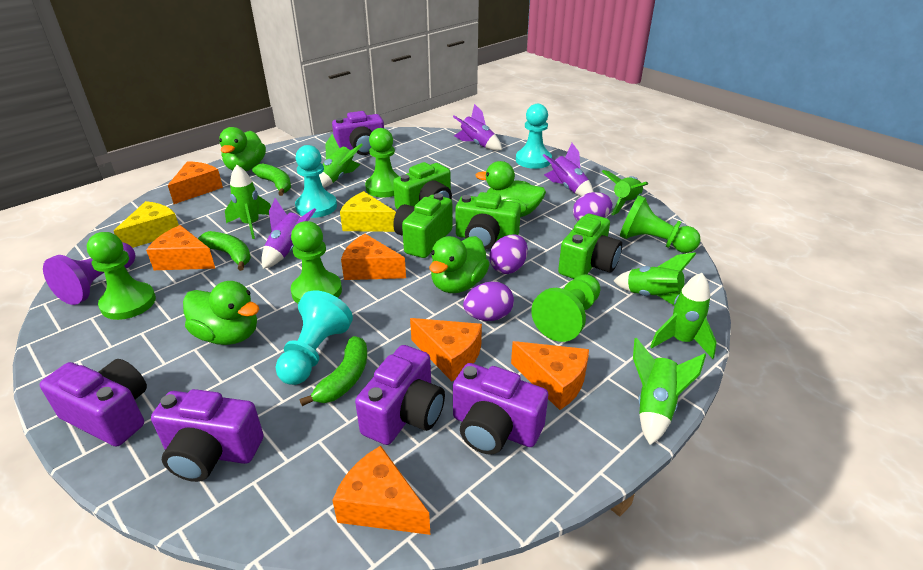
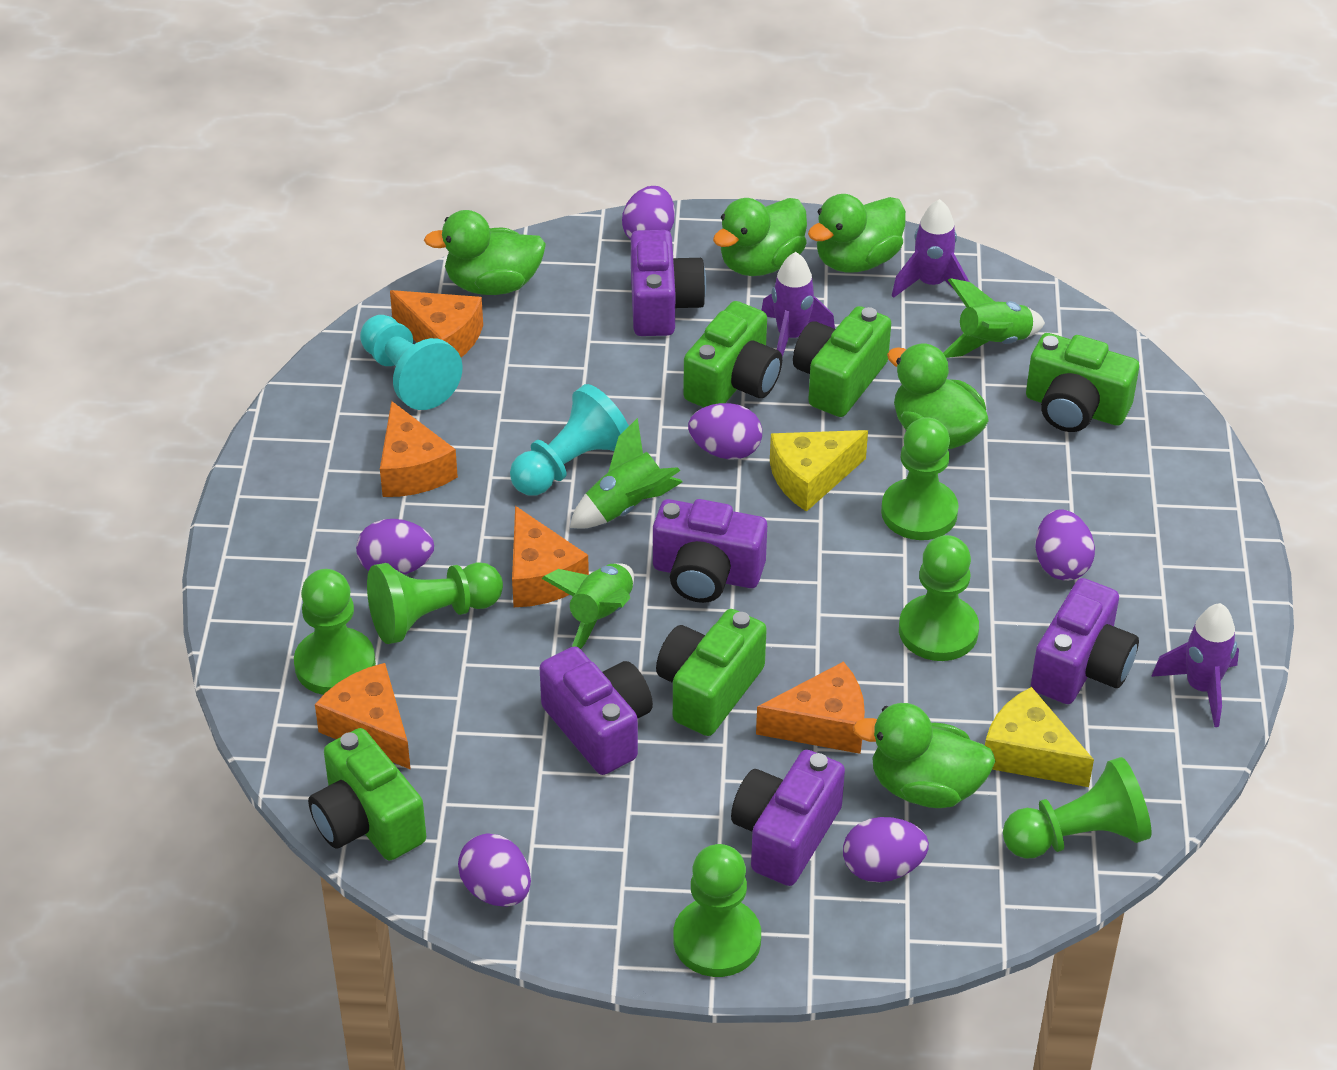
green banana: 3 -> 0
green camera: 4 -> 5
green duck: 4 -> 5
green pawn: 5 -> 6
green rocket: 6 -> 3
orange cheese: 6 -> 5
purple egg: 3 -> 6
purple pawn: 1 -> 0
turquoise pawn: 3 -> 2

